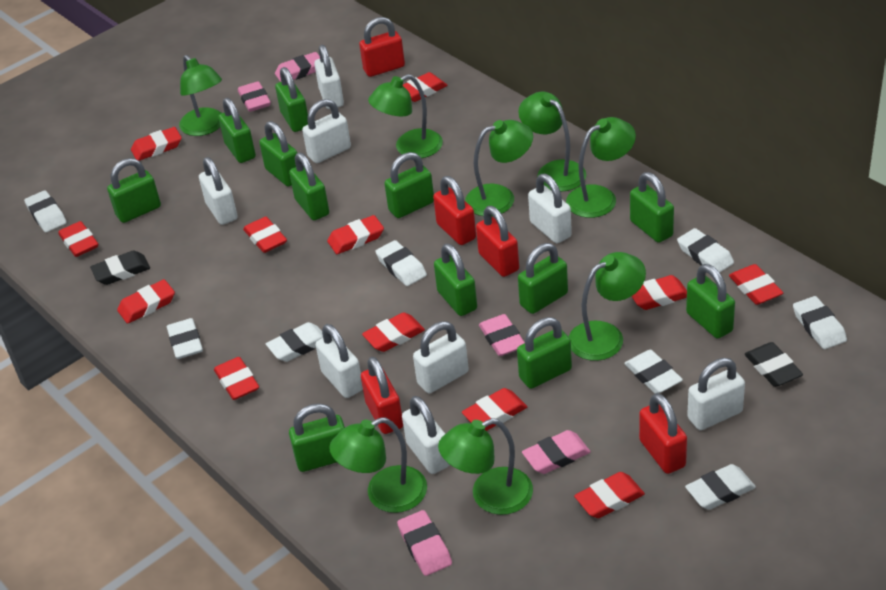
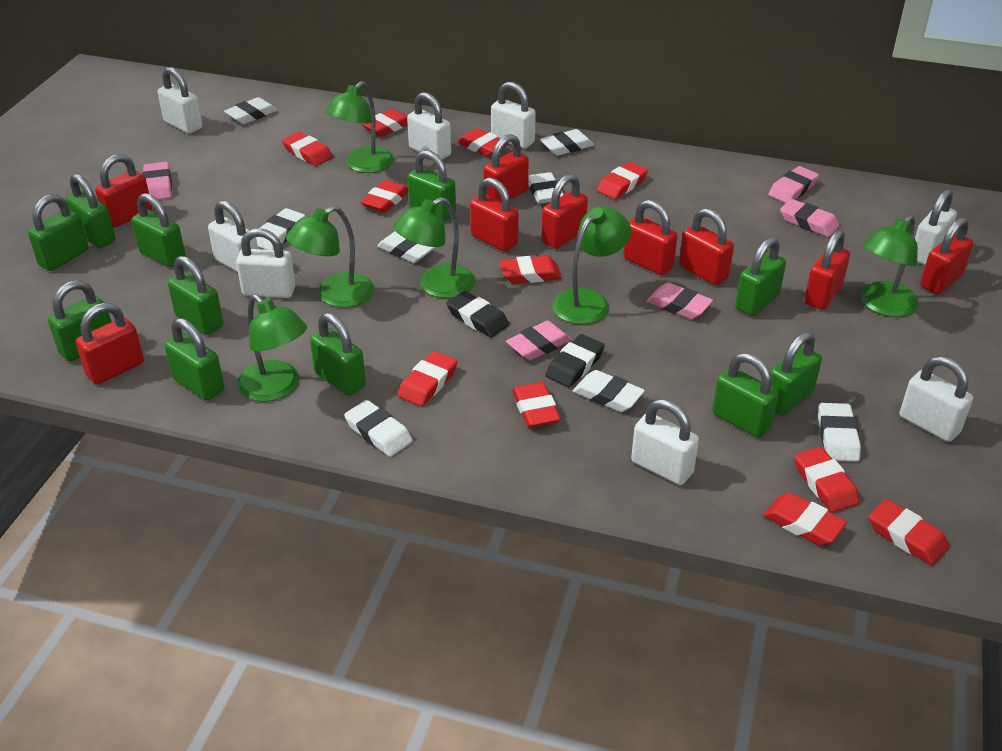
green lamp: 8 -> 6
green padlock: 12 -> 11
red eraser: 12 -> 11
red padlock: 5 -> 9

